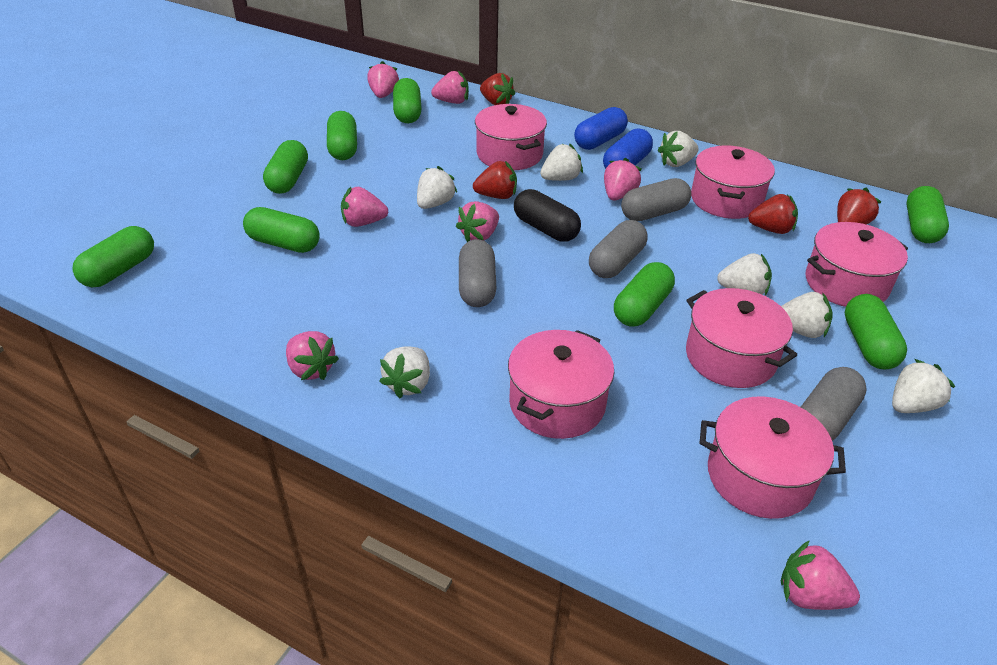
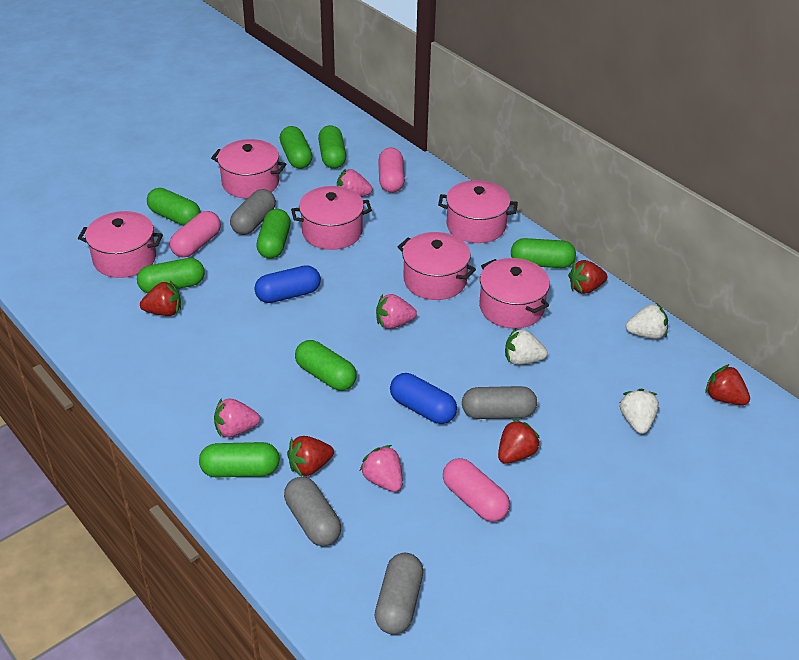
black capsule: 1 -> 0
pink capsule: 0 -> 3
pink strawberry: 7 -> 4
red strawberry: 4 -> 5
white strawberry: 7 -> 3

